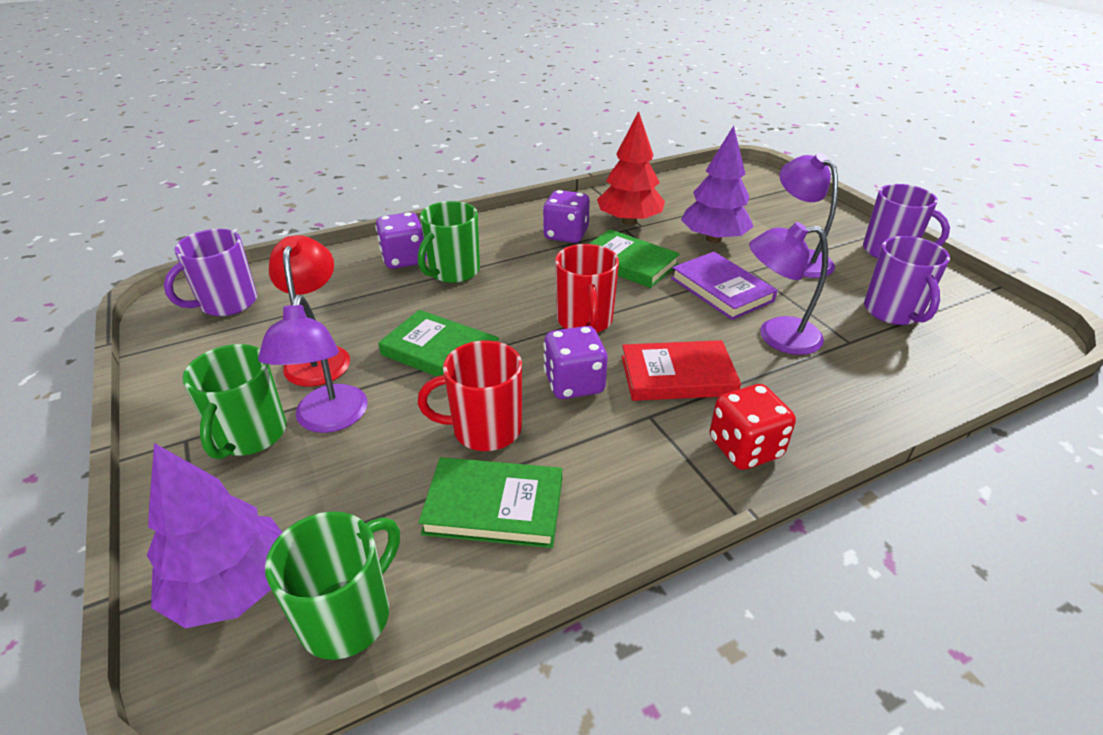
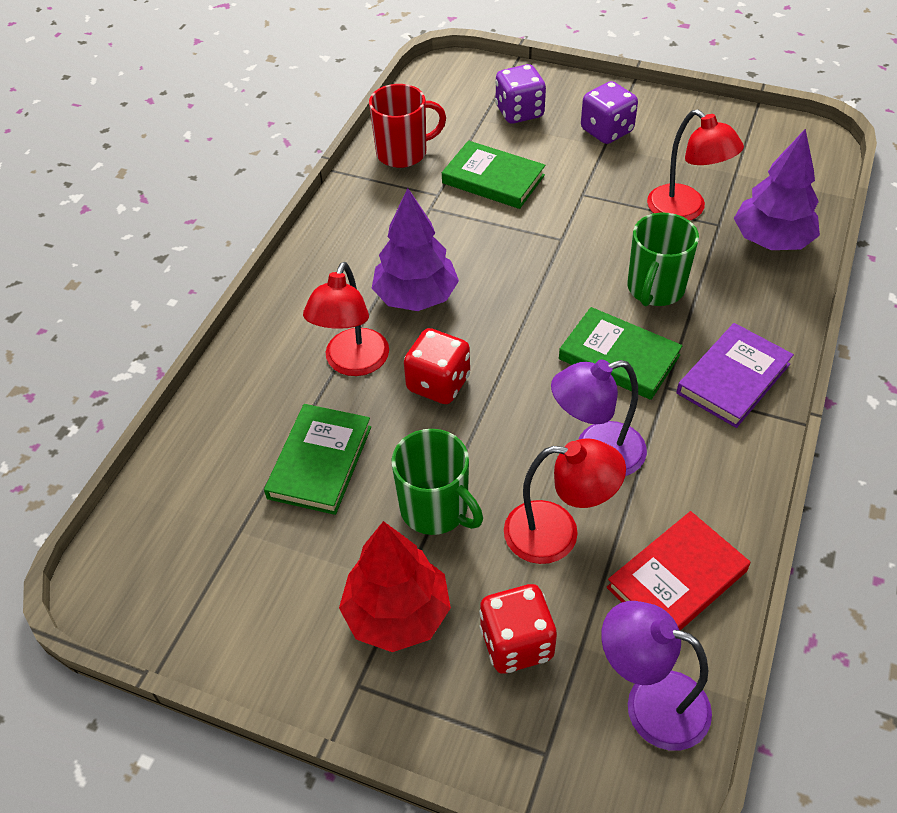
green mug: 3 -> 2
purple dice: 3 -> 2
purple lamp: 3 -> 2
purple mug: 3 -> 0
red dice: 1 -> 2
red lamp: 1 -> 3
red mug: 2 -> 1

